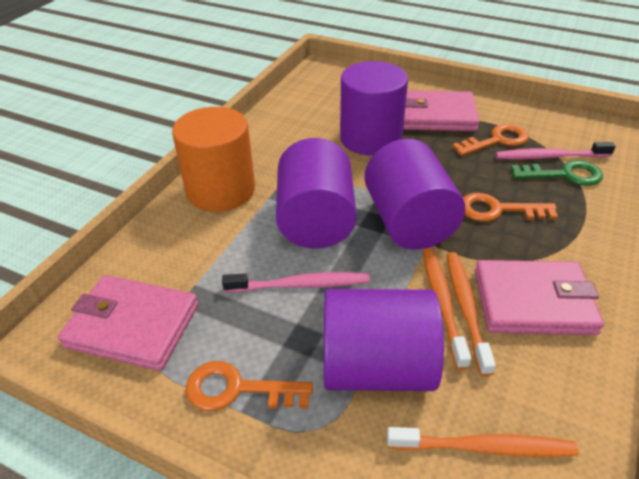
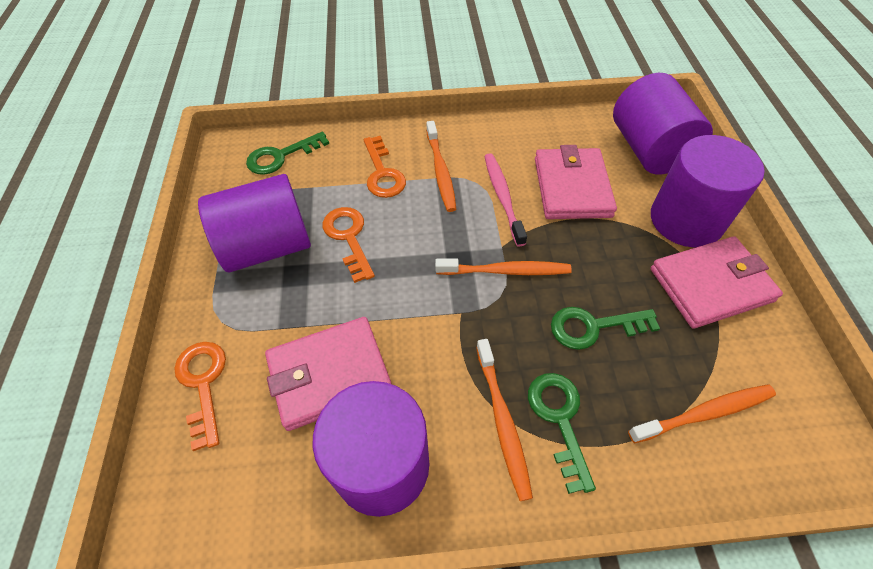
green key: 1 -> 3
orange cylinder: 1 -> 0
orange toothbrush: 3 -> 4
pink toothbrush: 2 -> 1

